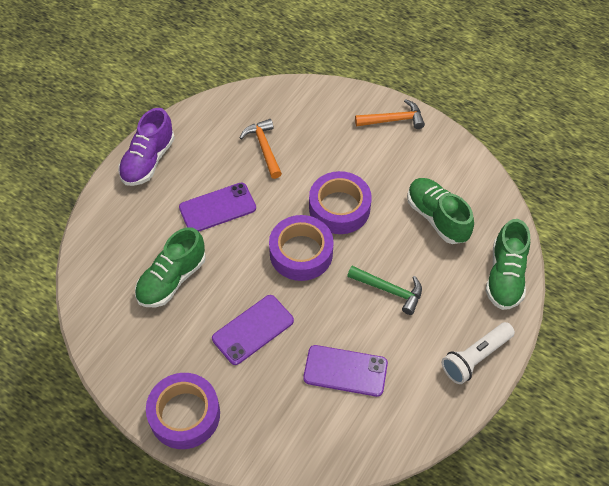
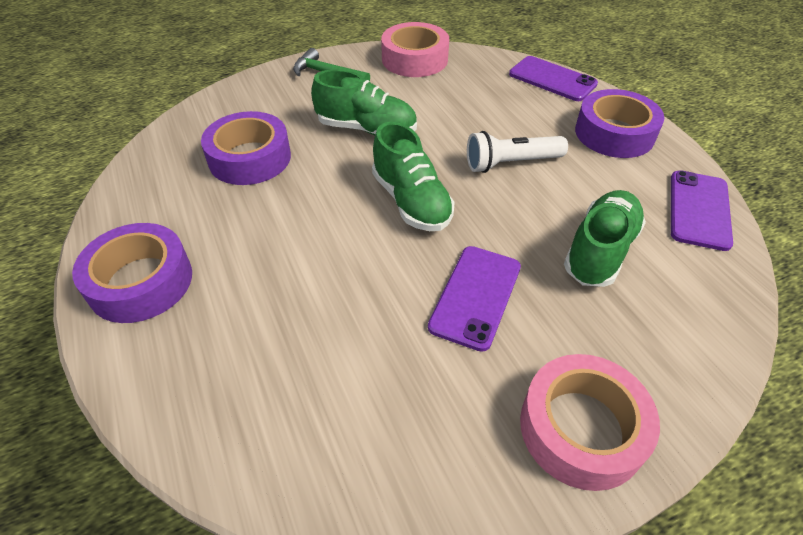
orange hammer: 2 -> 0
pink tape: 0 -> 2
purple shoe: 1 -> 0

